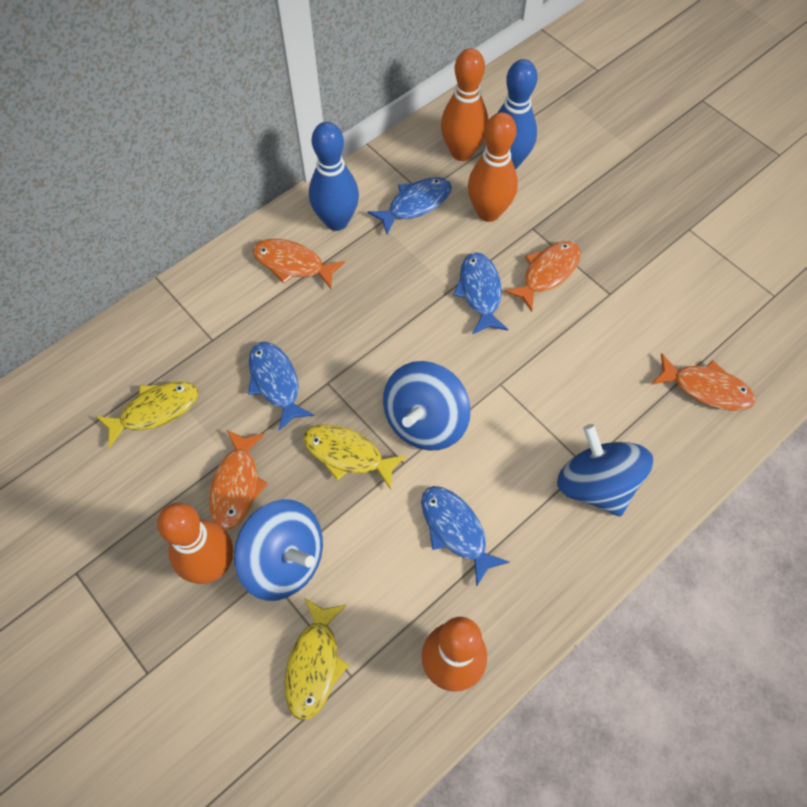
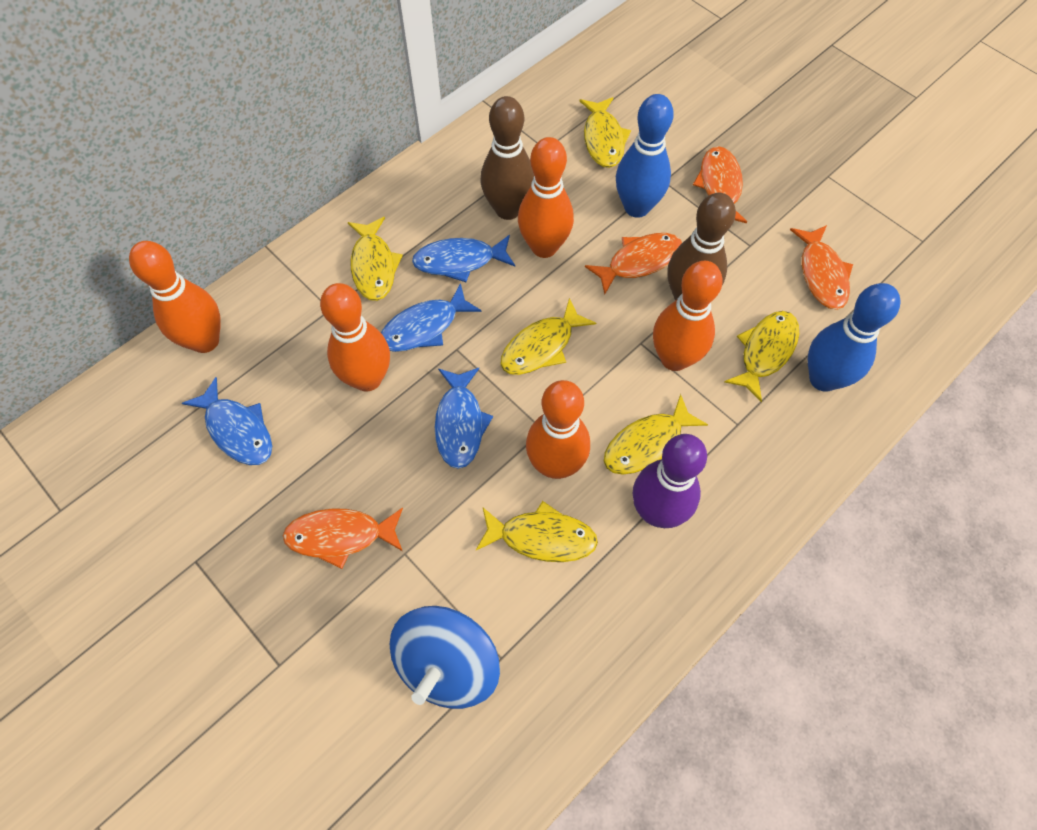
blue spinning top: 3 -> 1
brown bowling pin: 0 -> 2
orange bowling pin: 4 -> 5
purple bowling pin: 0 -> 1
yellow fish: 3 -> 6

